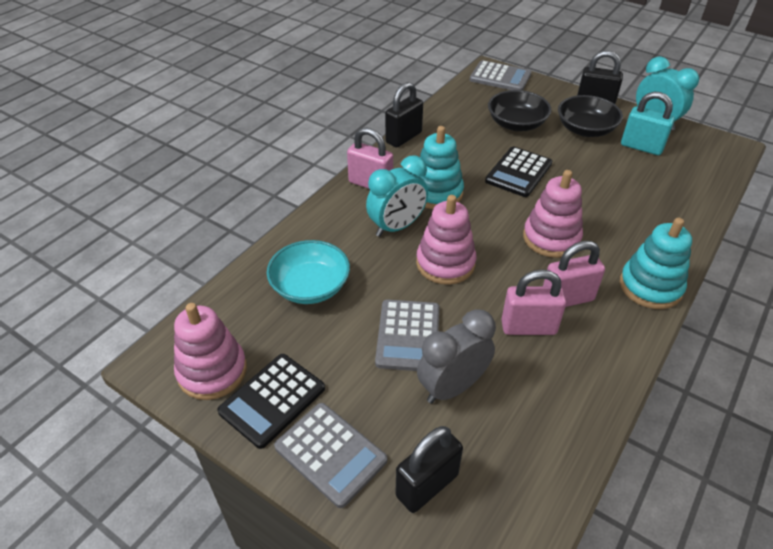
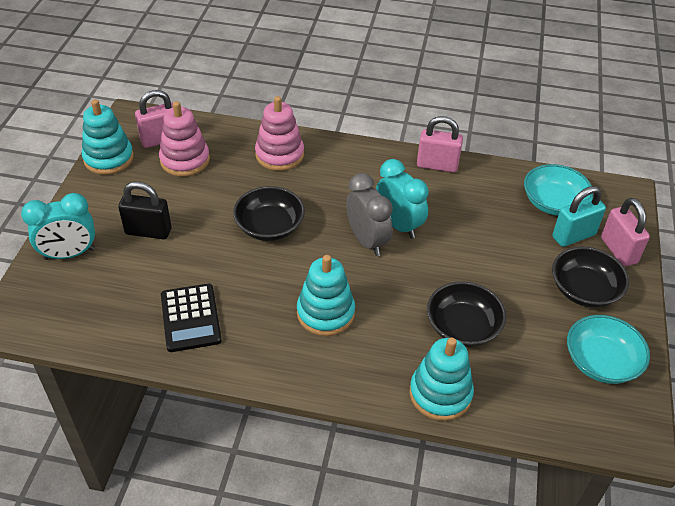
black bowl: 2 -> 3
black calculator: 2 -> 1
black padlock: 3 -> 1
grey calculator: 3 -> 0
pink stacking toy: 3 -> 2
turquoise bowl: 1 -> 2
turquoise stacking toy: 2 -> 3

